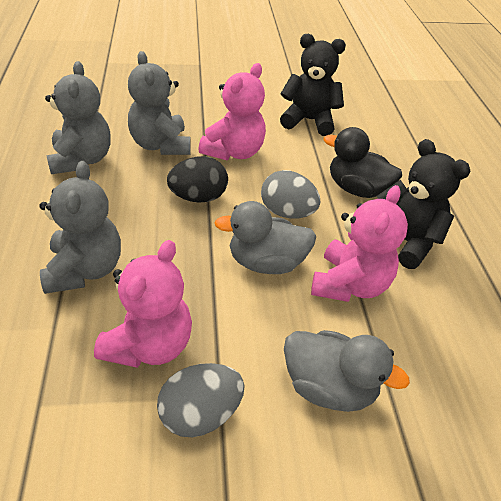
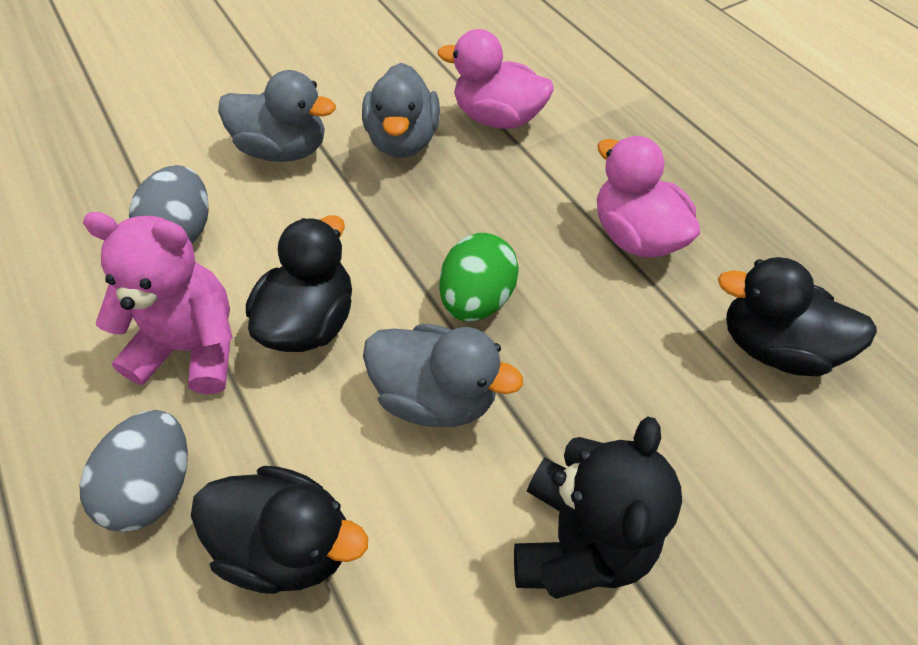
black duck: 1 -> 3
black egg: 1 -> 0
black teddy bear: 2 -> 1
green egg: 0 -> 1
grey duck: 2 -> 3
grey teddy bear: 3 -> 0
pink duck: 0 -> 2
pink teddy bear: 3 -> 1

